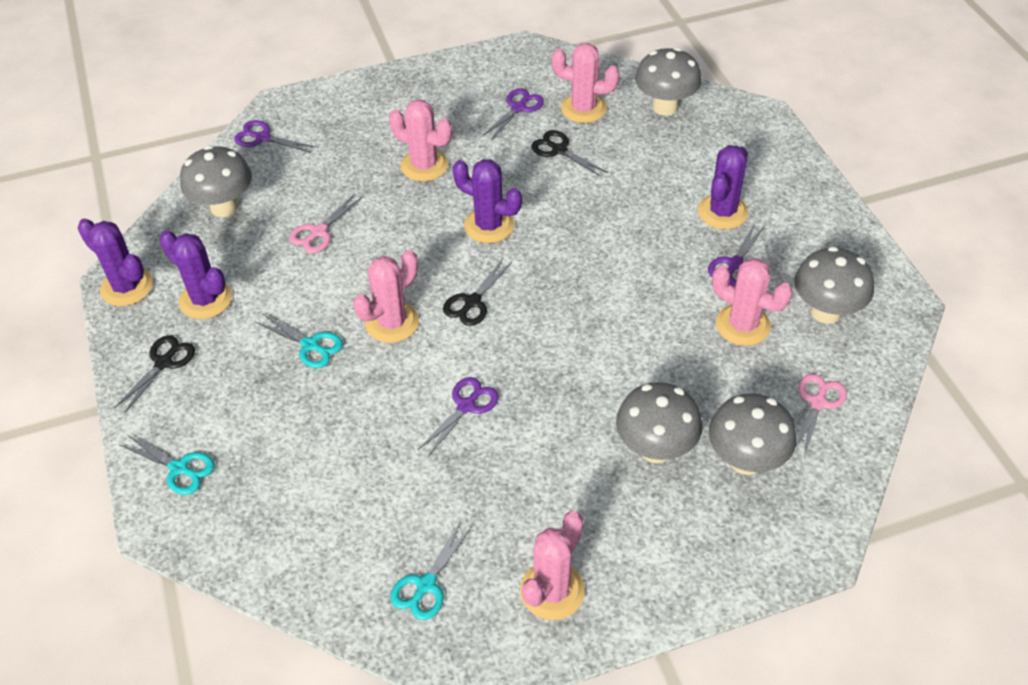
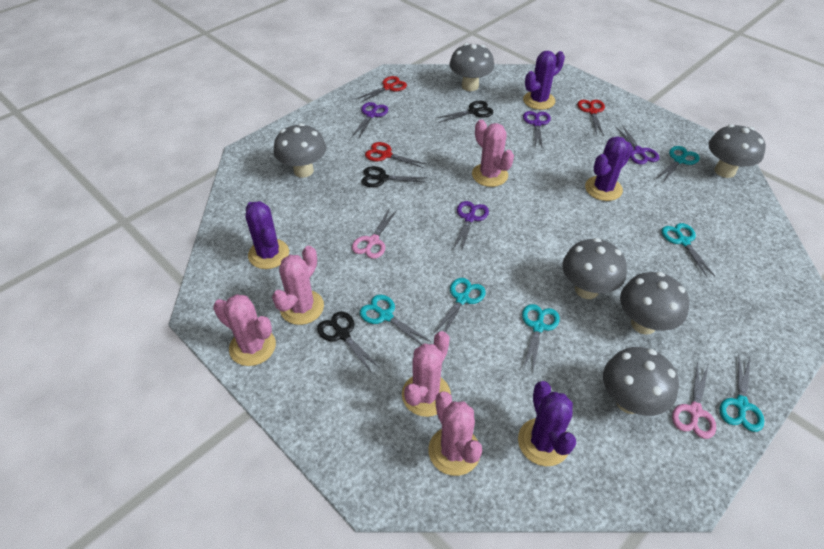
grey mushroom: 5 -> 6
red scissors: 0 -> 3
turquoise scissors: 3 -> 6

